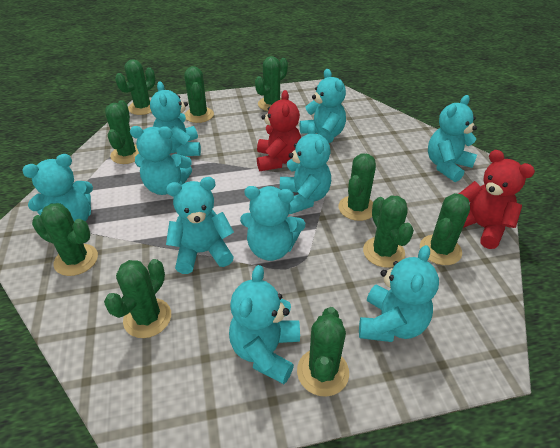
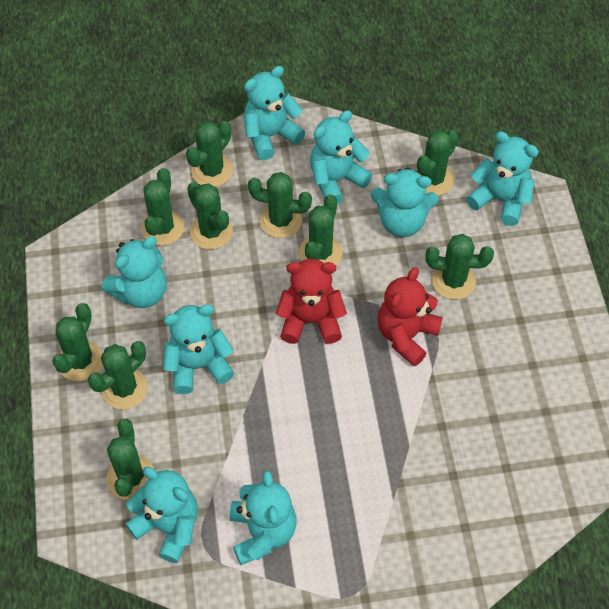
turquoise teddy bear: 10 -> 8

